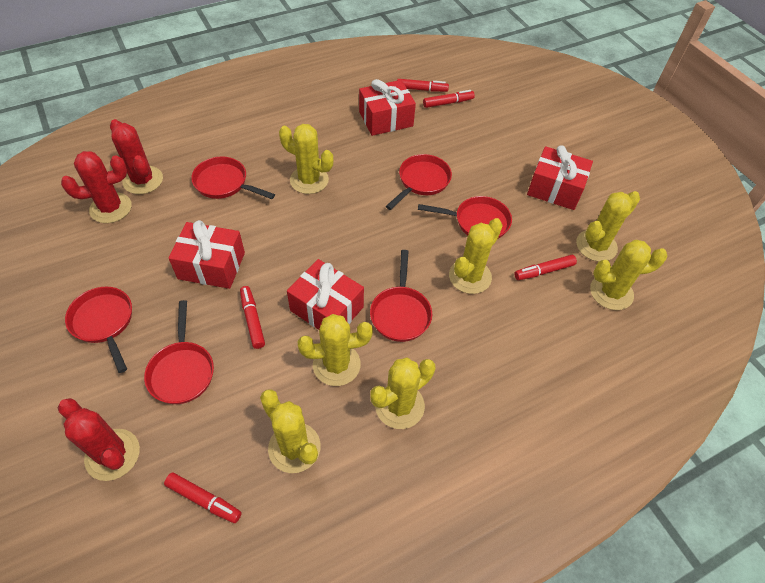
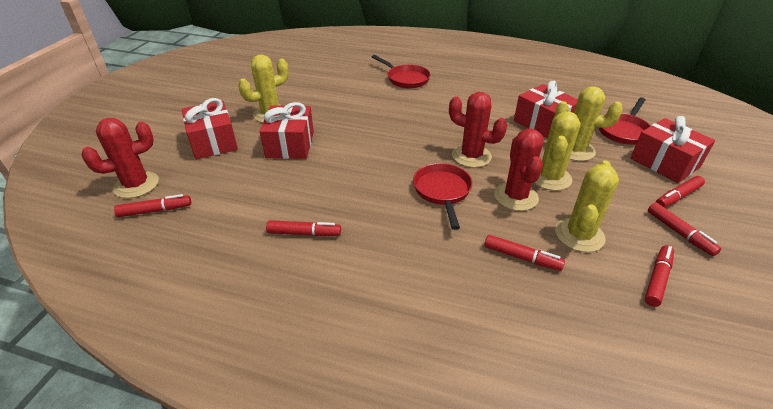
red marker: 5 -> 6
red pan: 6 -> 3
yellow cactus: 7 -> 4

